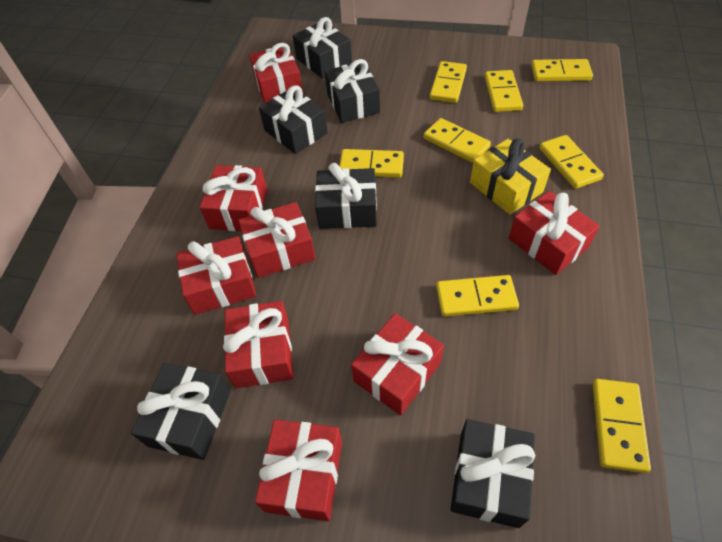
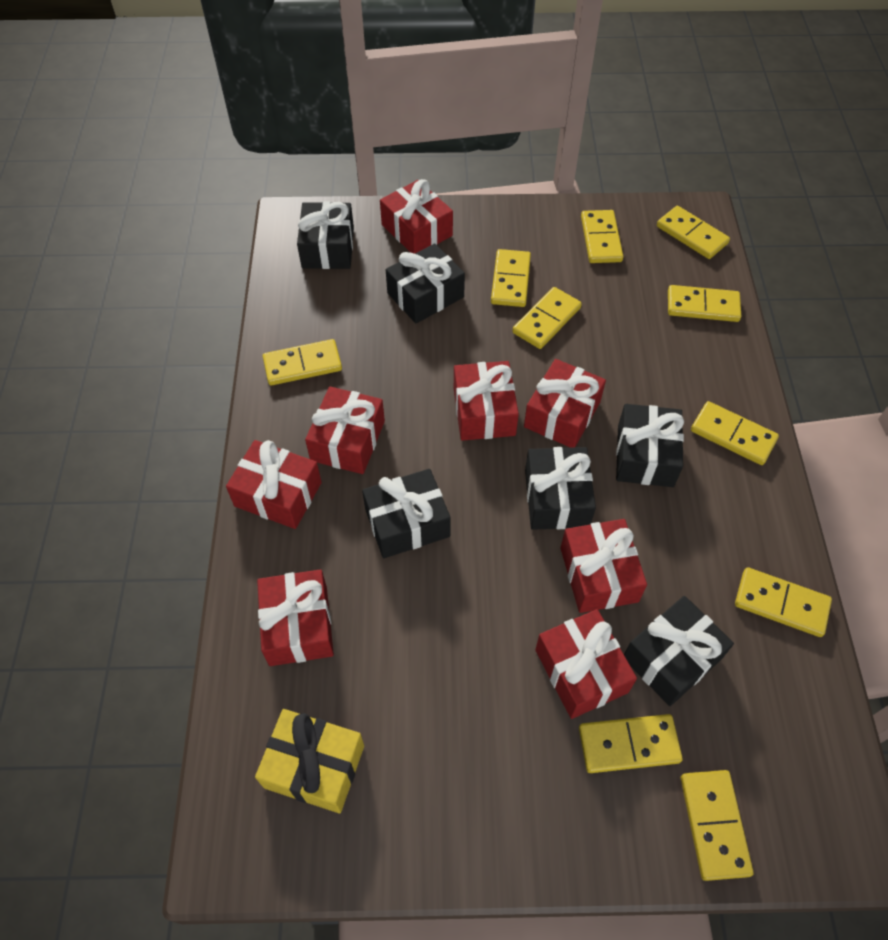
yellow domino: 8 -> 10

